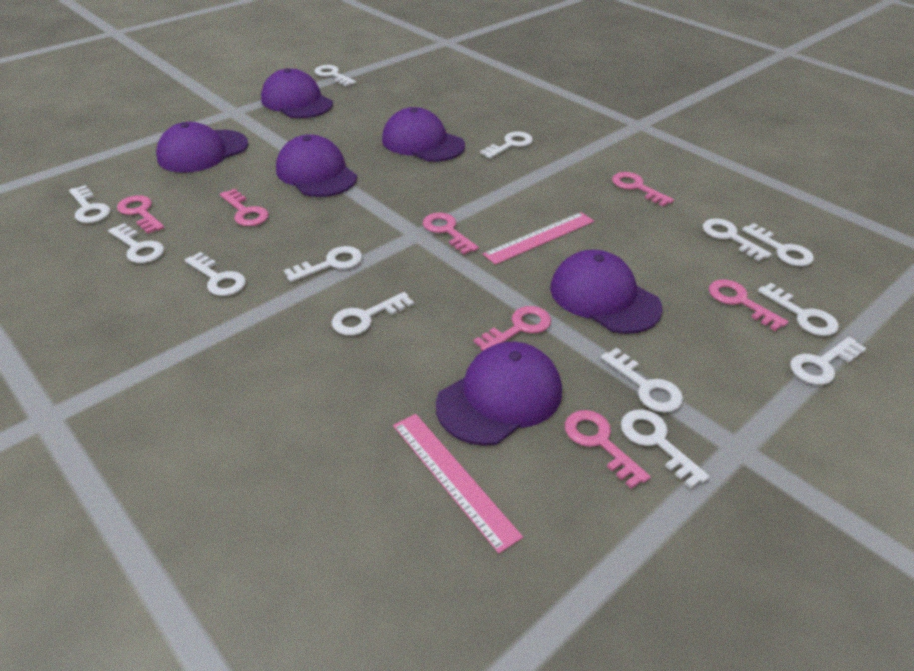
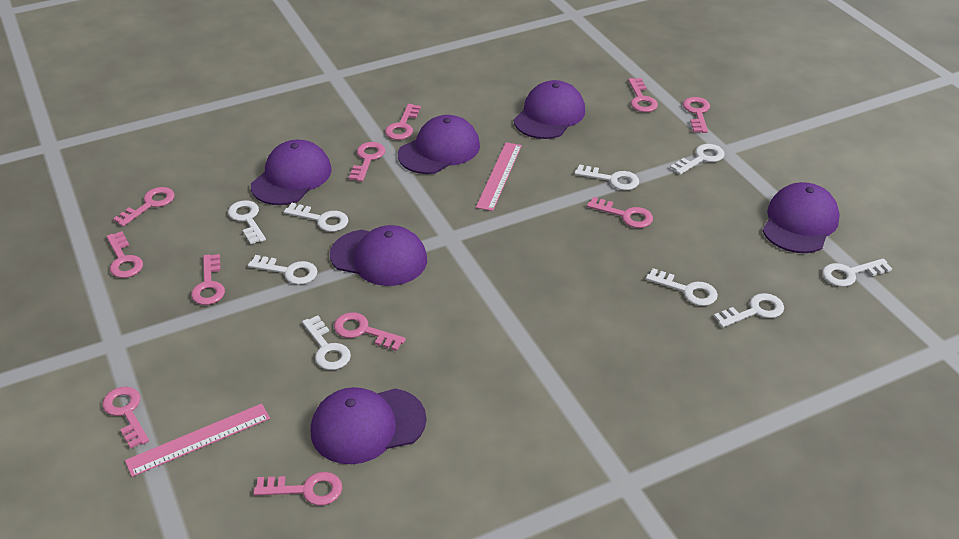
pink key: 7 -> 11
white key: 13 -> 9

